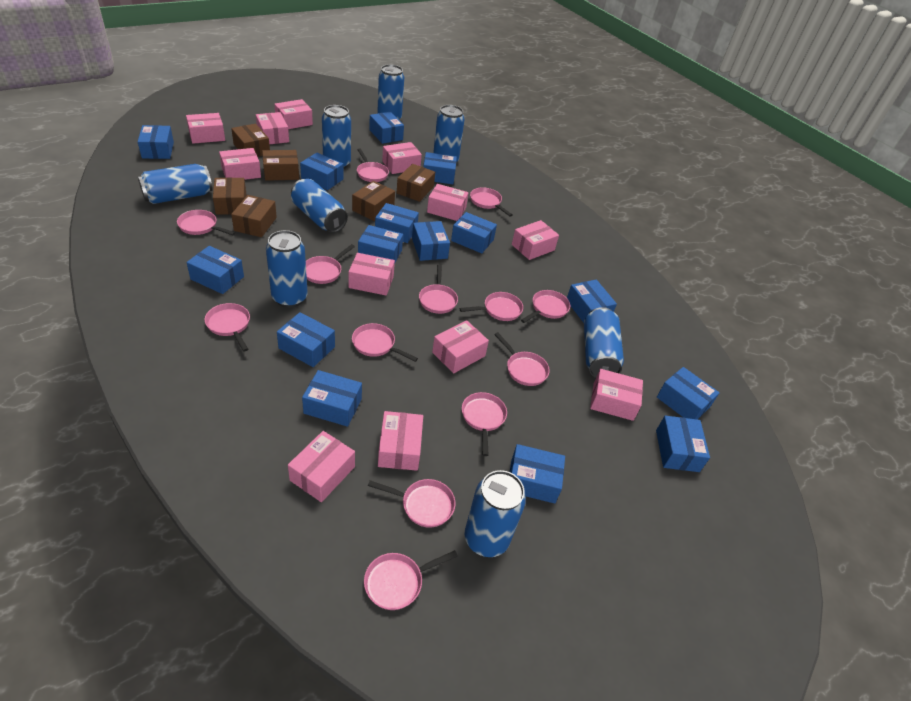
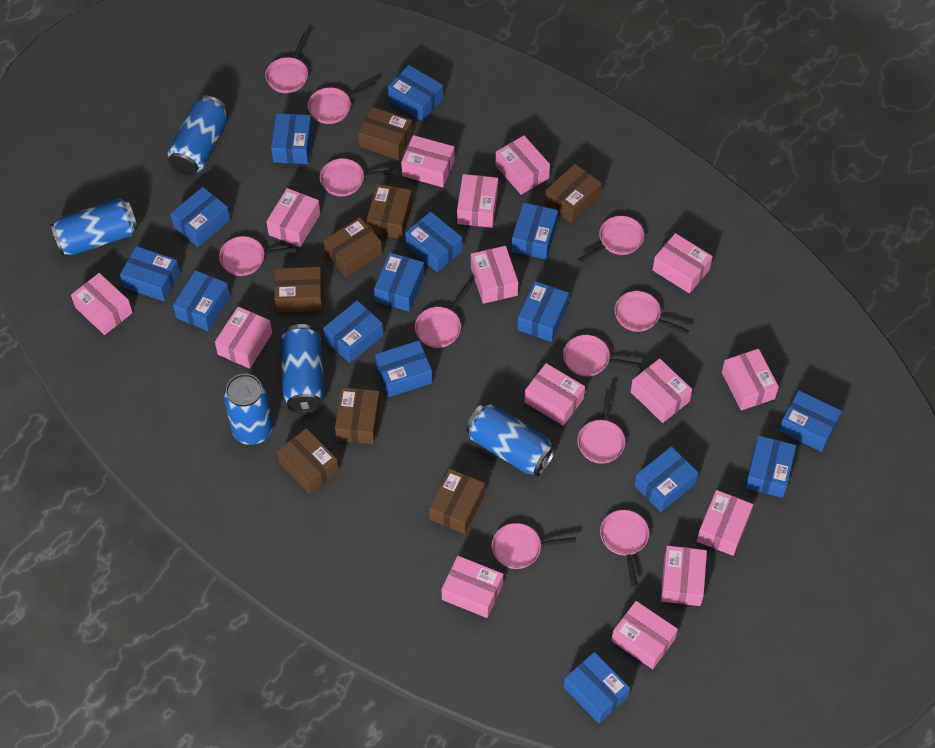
blue can: 8 -> 5
brown box: 6 -> 8
pink box: 12 -> 15
pink pan: 13 -> 11

